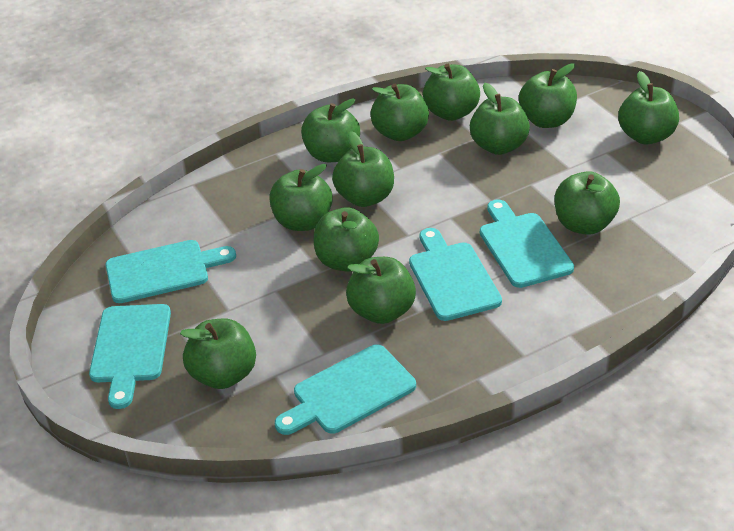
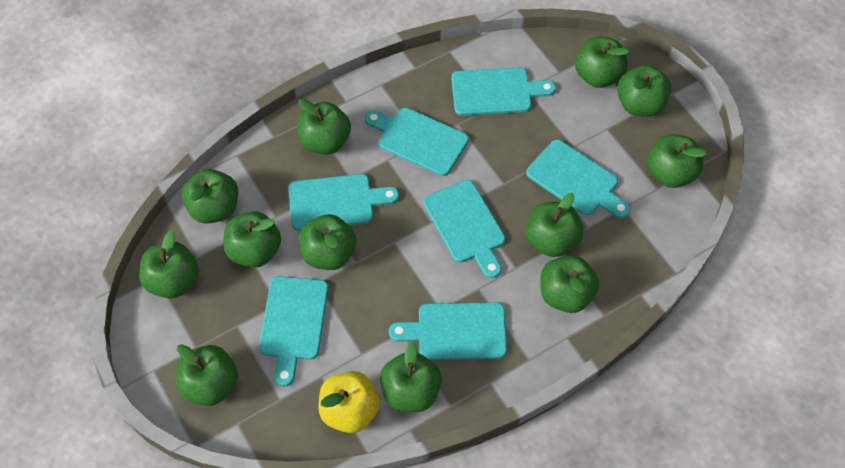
turquoise cutting board: 5 -> 7
yellow apple: 0 -> 1

